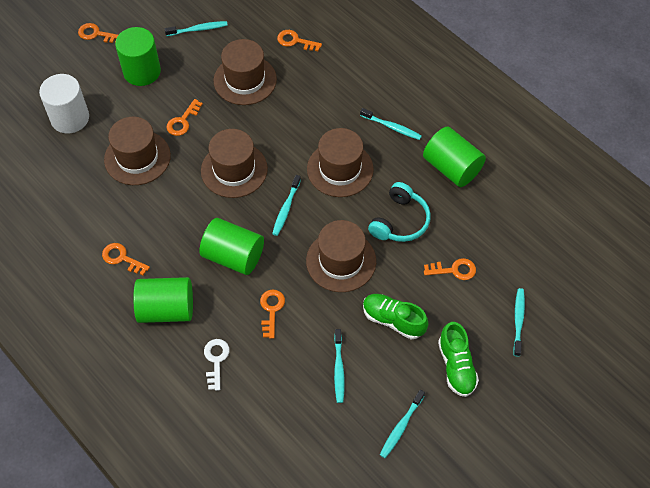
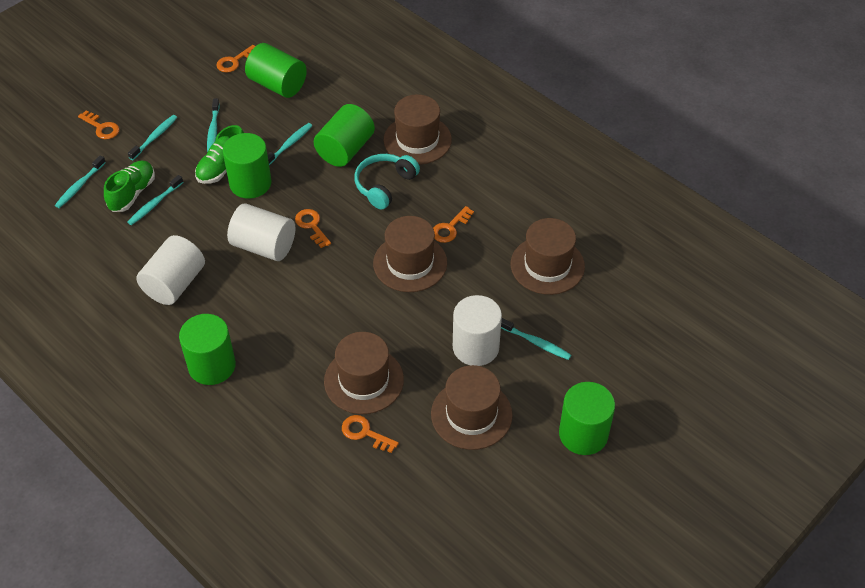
green cylinder: 4 -> 5
orange key: 6 -> 5
white cylinder: 1 -> 3
white key: 1 -> 0

